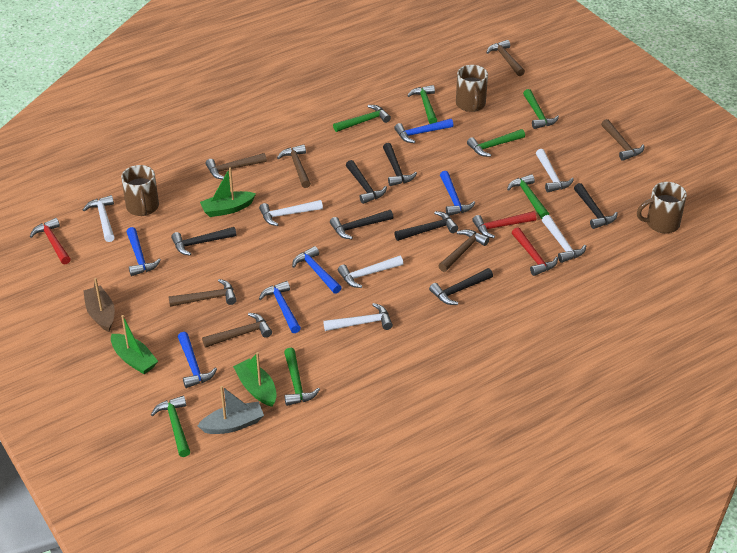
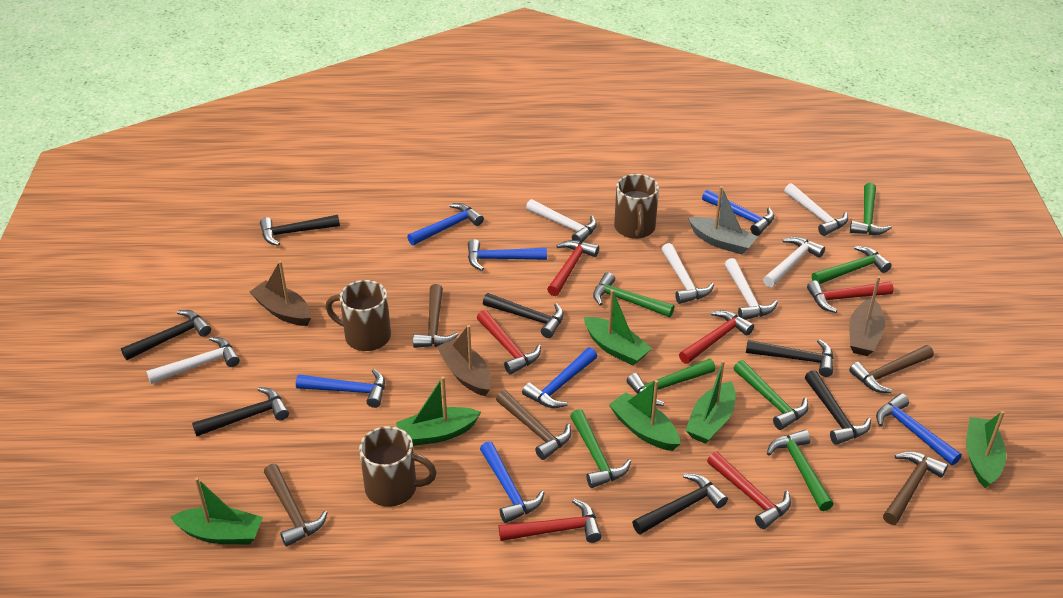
blue hammer: 6 -> 7
brown boat: 1 -> 3
brown hammer: 7 -> 5
green boat: 3 -> 6
red hammer: 3 -> 6

